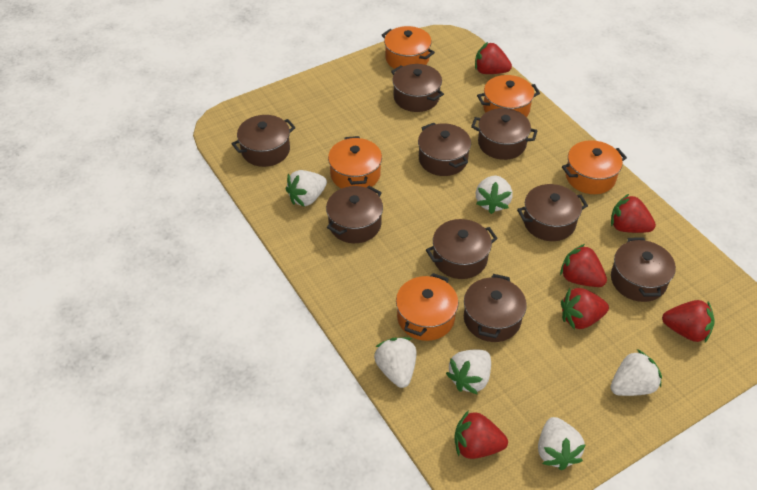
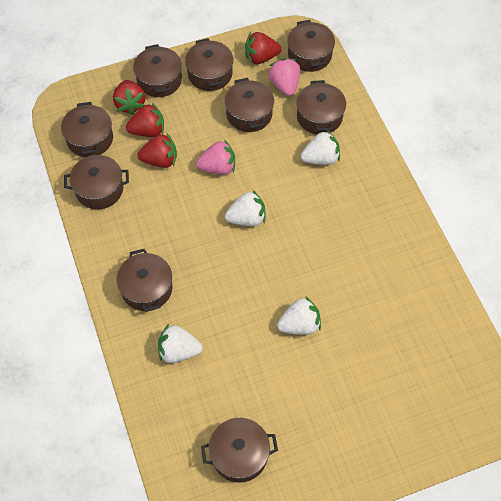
orange pot: 5 -> 0
pink strawberry: 0 -> 2
red strawberry: 6 -> 4
white strawberry: 6 -> 4

